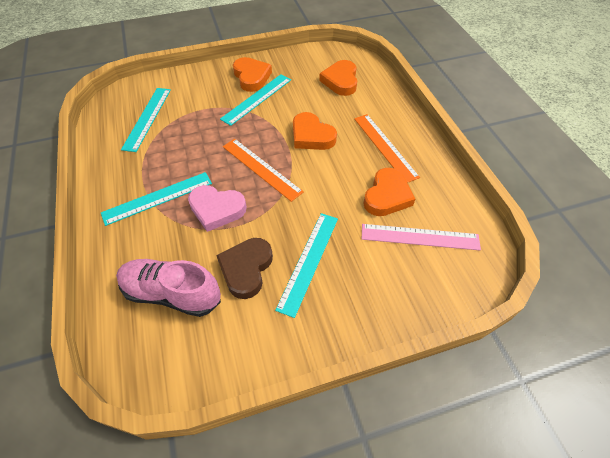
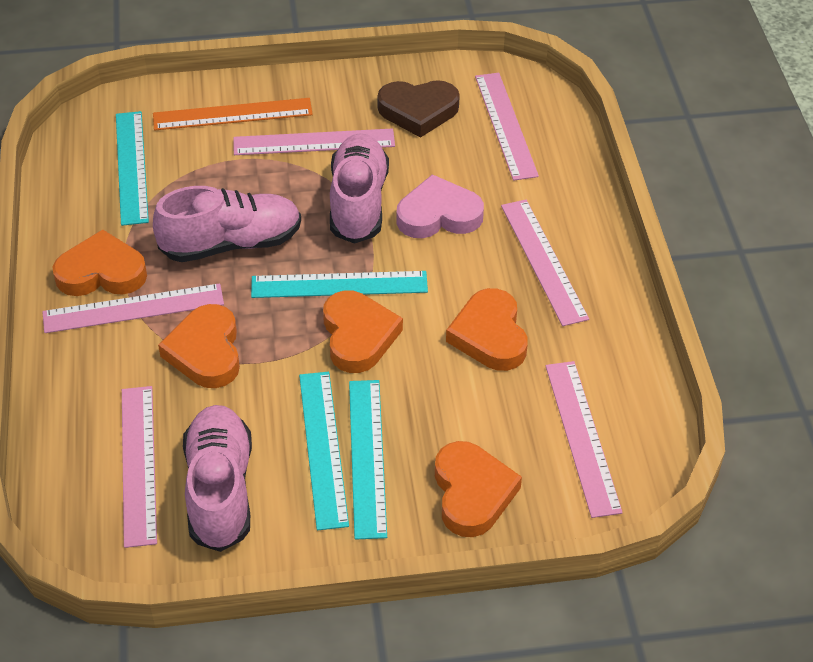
orange heart: 4 -> 5
orange ruler: 2 -> 1
pink ruler: 1 -> 6
pink shoe: 1 -> 3

